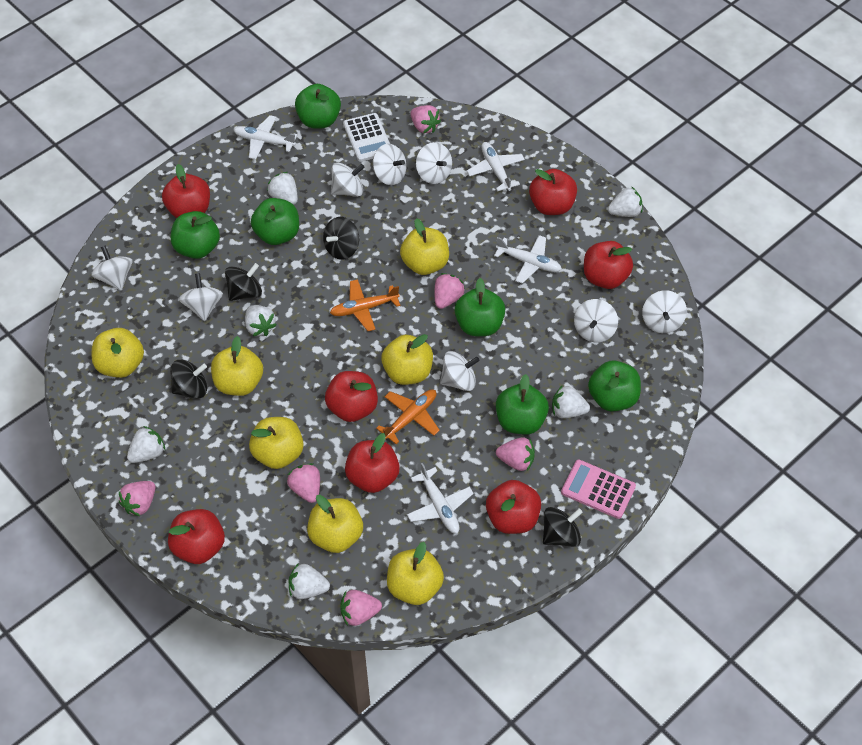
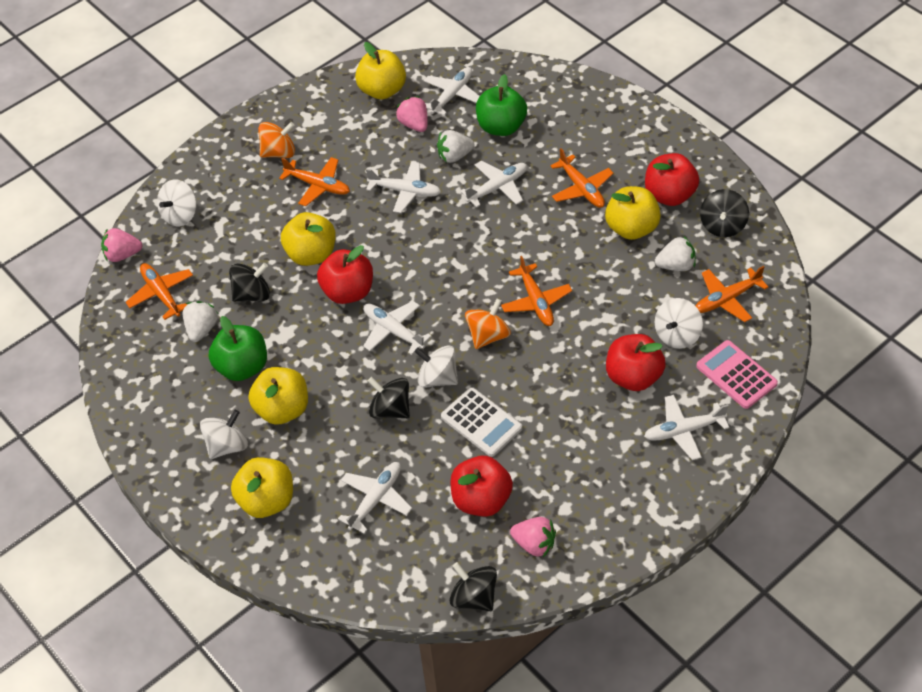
green apple: 6 -> 2
orange plane: 2 -> 5
orange spinning top: 0 -> 2
pink strawberry: 6 -> 3
red apple: 7 -> 4
white plane: 4 -> 6
white spinning top: 8 -> 4
white strawberry: 6 -> 3
yellow apple: 7 -> 5

